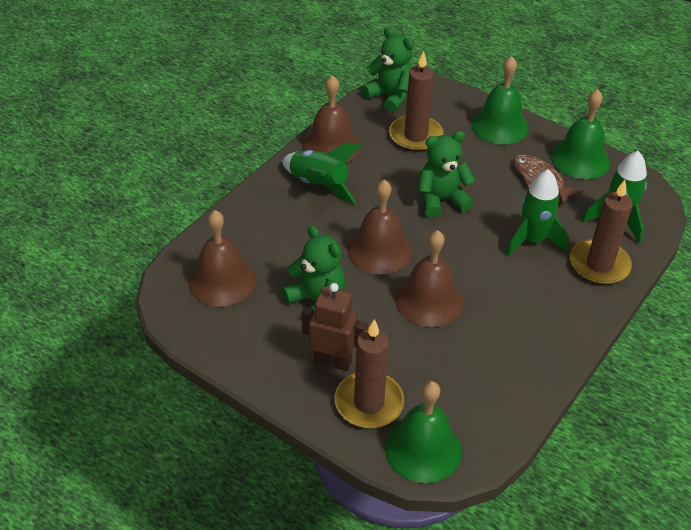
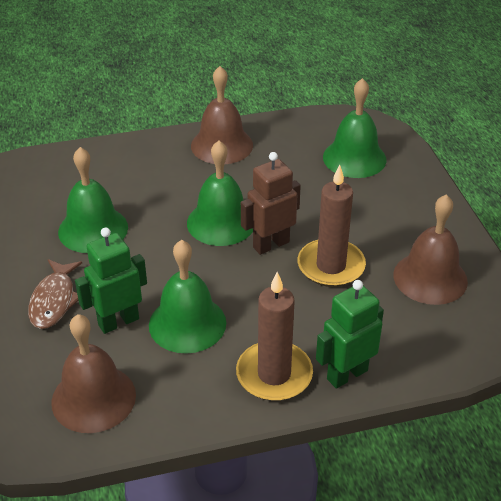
brown bell: 4 -> 3
brown candle: 3 -> 2
green bell: 3 -> 4
green robot: 0 -> 2
green rocket: 3 -> 0
green teddy bear: 3 -> 0

